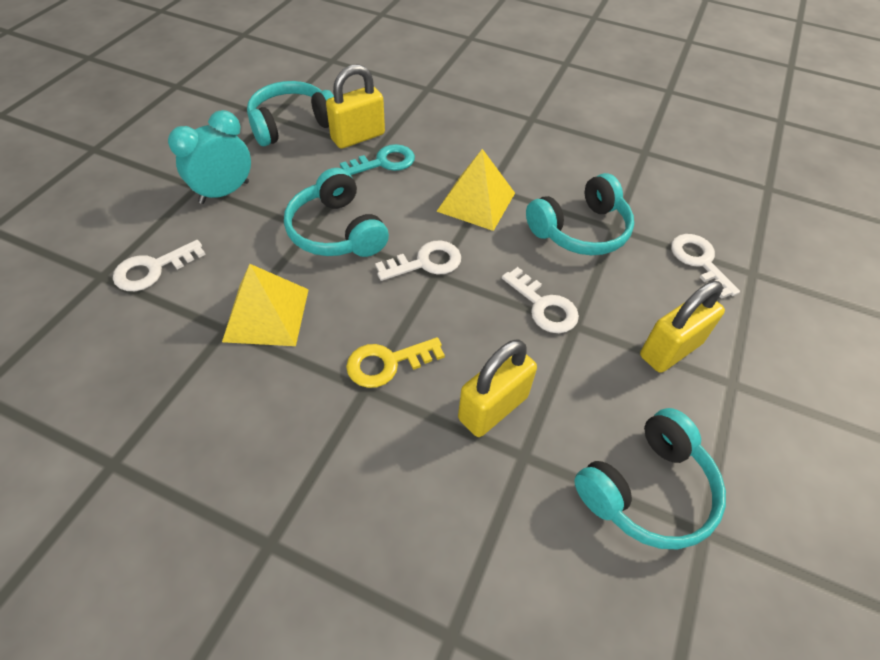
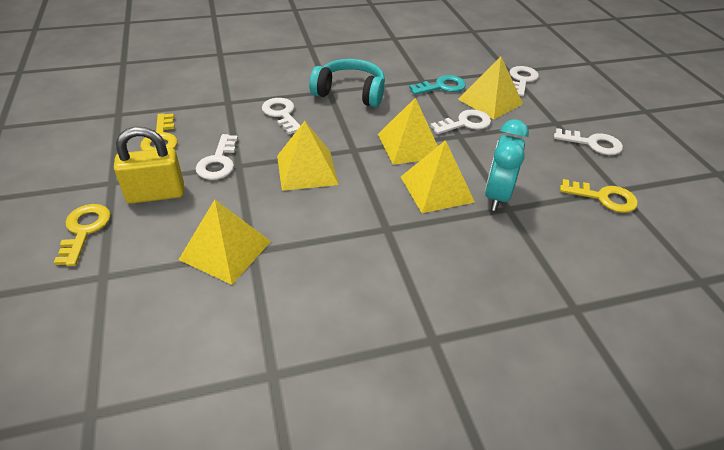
turquoise headphones: 4 -> 1
white key: 4 -> 5
yellow key: 1 -> 3
yellow padlock: 3 -> 1
yellow pyramid: 2 -> 5

